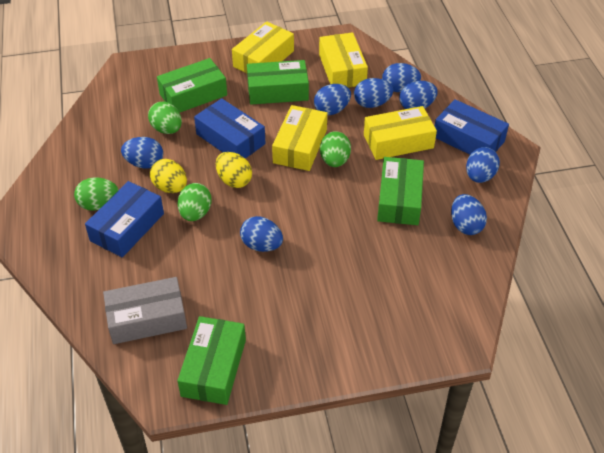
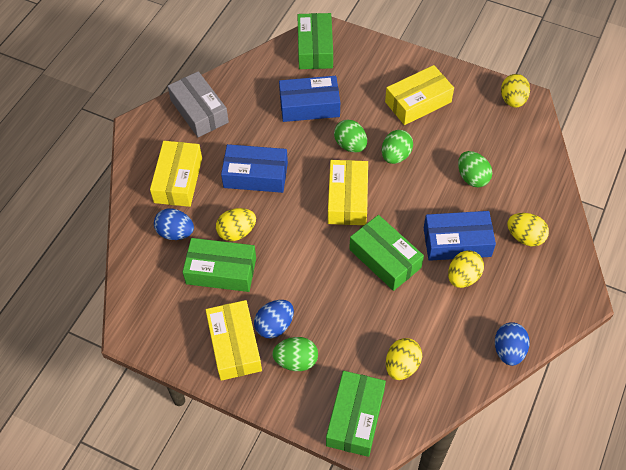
blue egg: 8 -> 3
yellow egg: 2 -> 5

